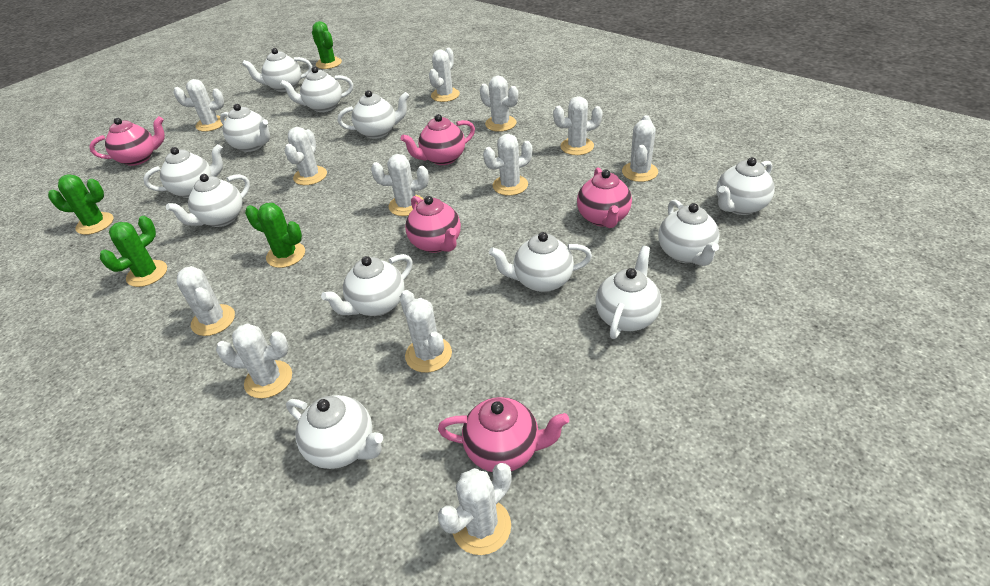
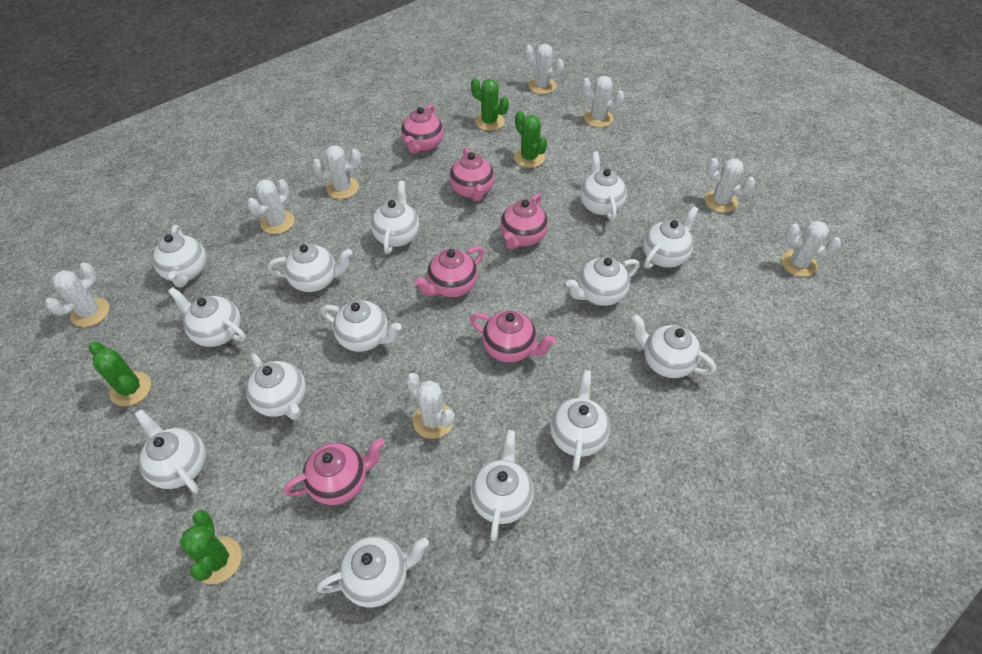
pink teapot: 5 -> 6
white cactus: 12 -> 8
white teapot: 12 -> 14

